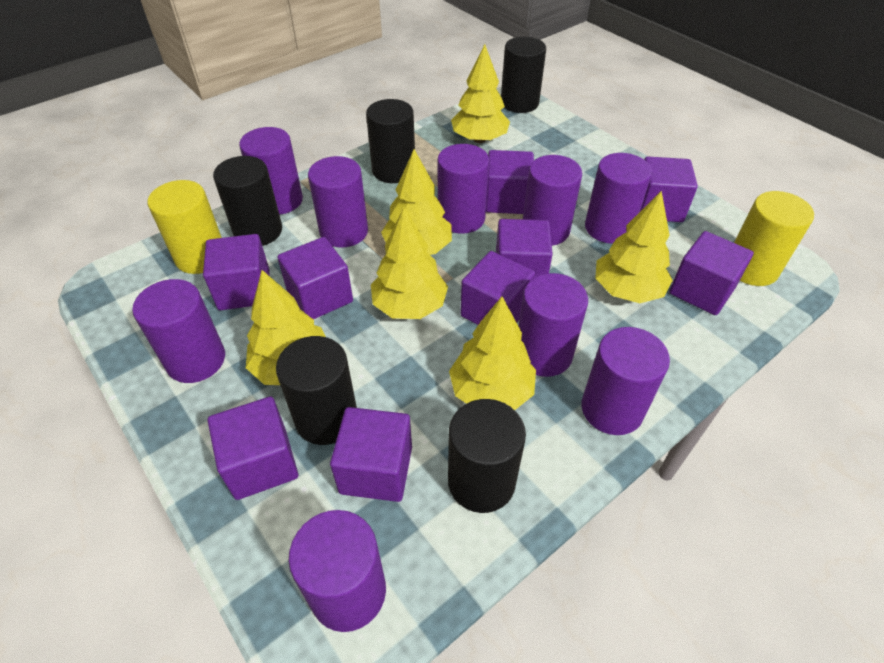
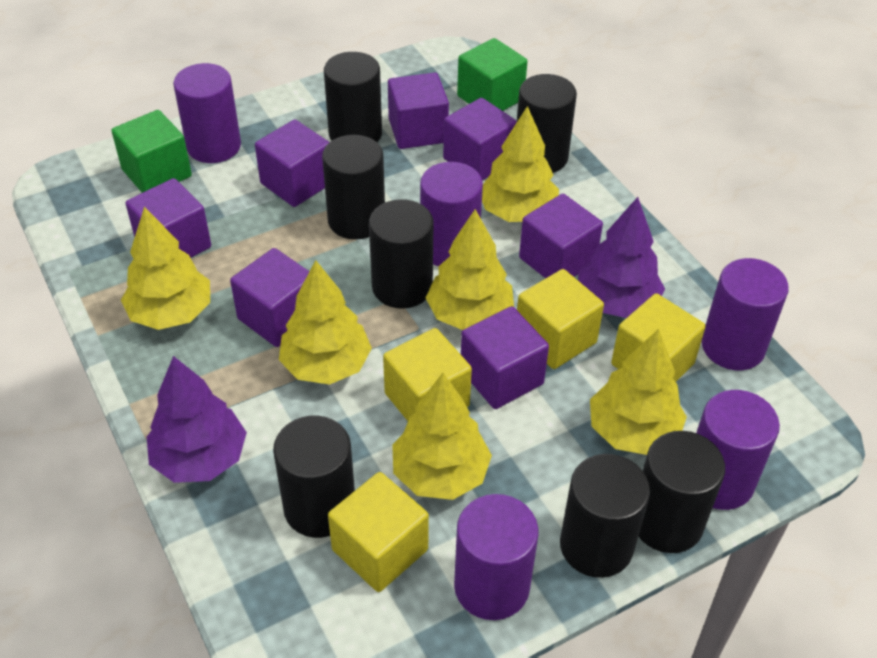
black cylinder: 5 -> 7
green cube: 0 -> 2
purple cube: 9 -> 7
purple cylinder: 9 -> 5
purple tree: 0 -> 2
yellow cube: 0 -> 4
yellow cylinder: 2 -> 0

